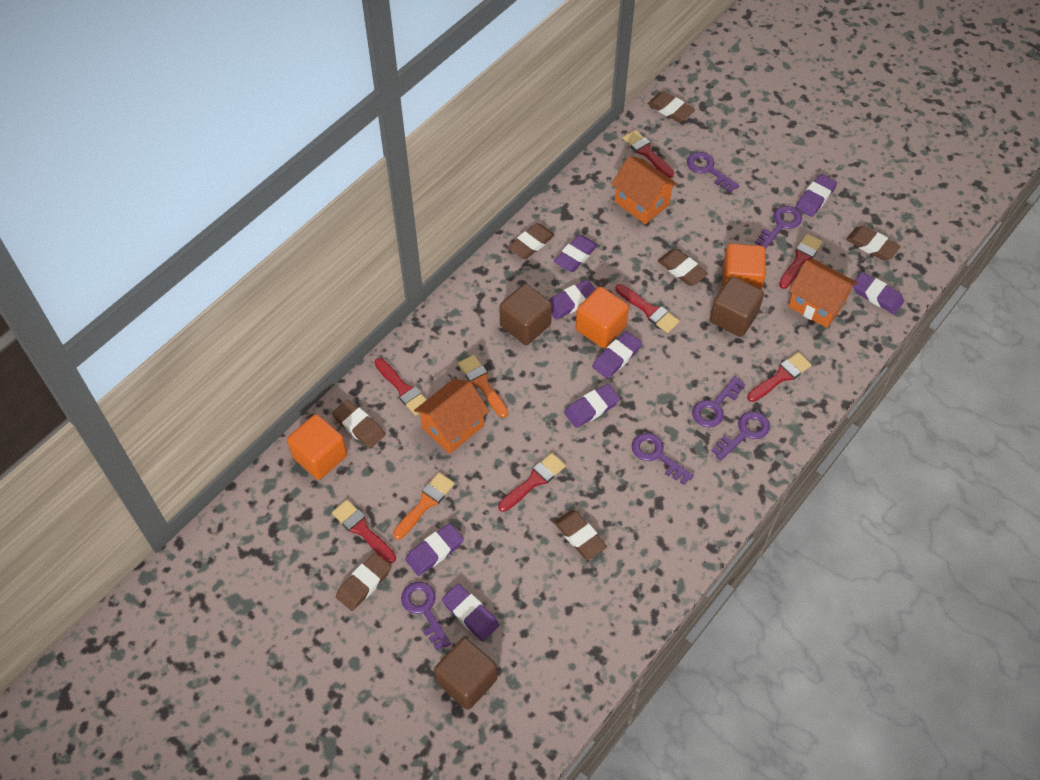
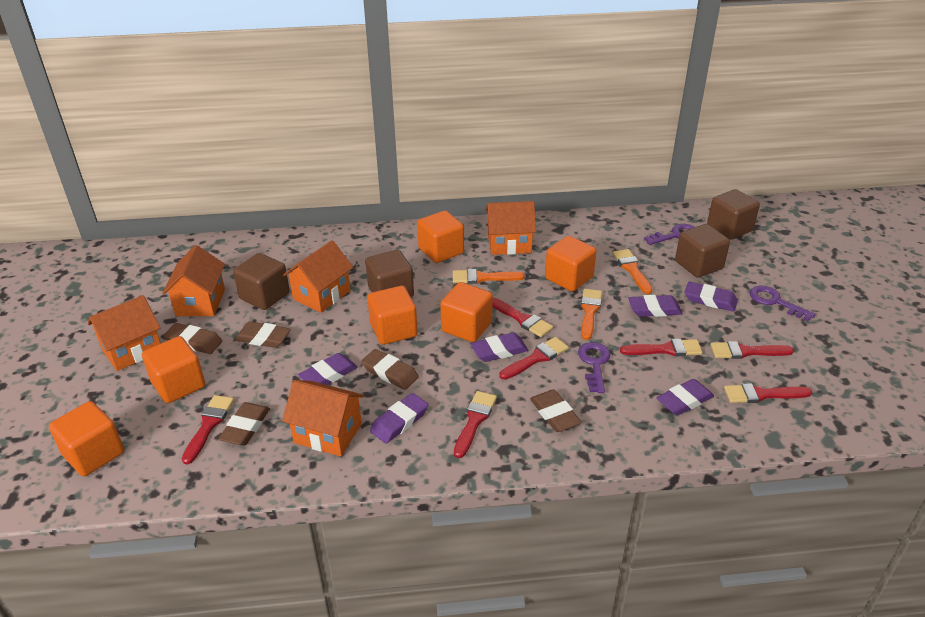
brown cube: 3 -> 4
brown eraser: 7 -> 5
orange brush: 2 -> 3
orange cube: 3 -> 6
orange house: 3 -> 5
purple eraser: 8 -> 6
purple key: 6 -> 3

